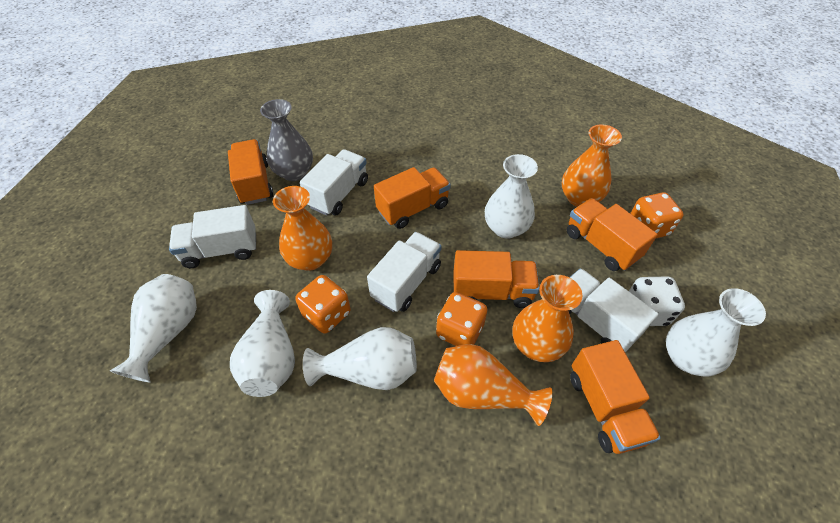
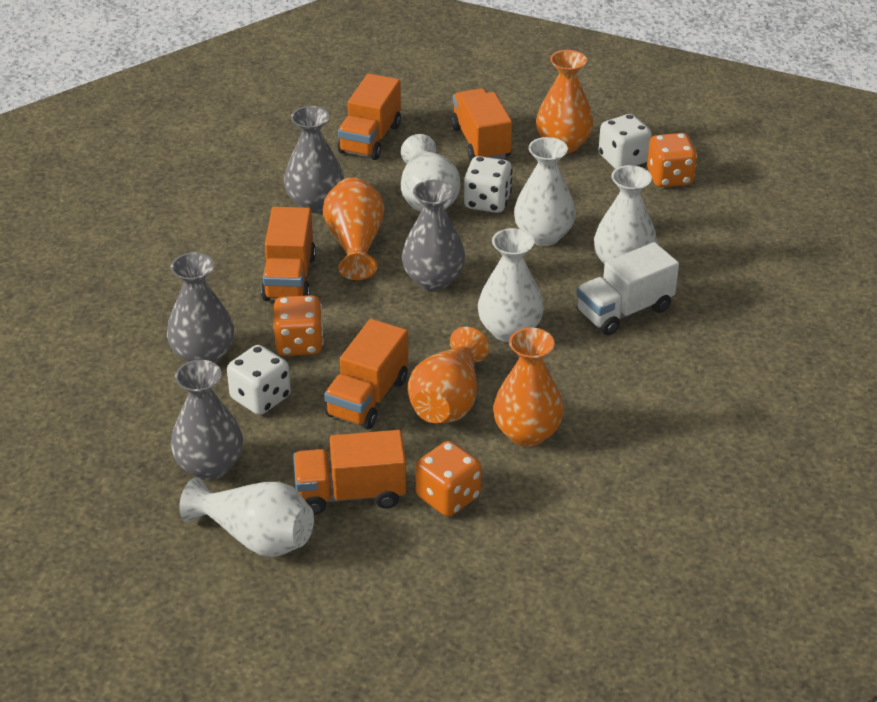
grey vase: 1 -> 4
white dice: 1 -> 3
white truck: 4 -> 1

